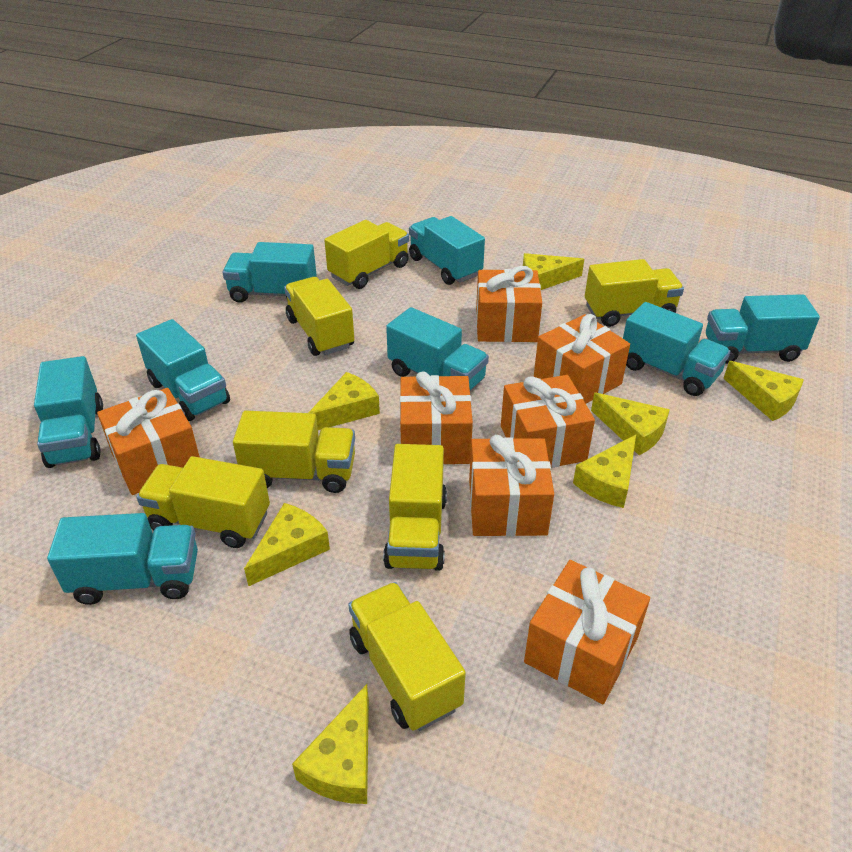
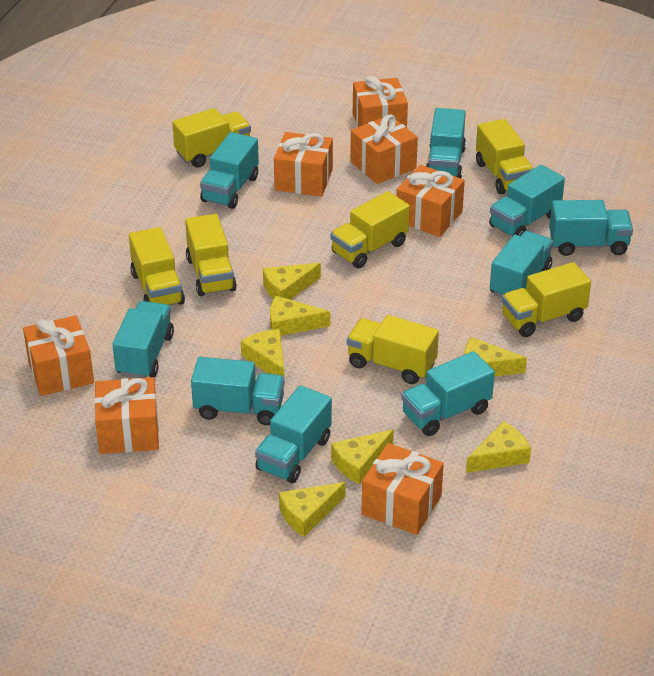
turquoise truck: 8 -> 9

